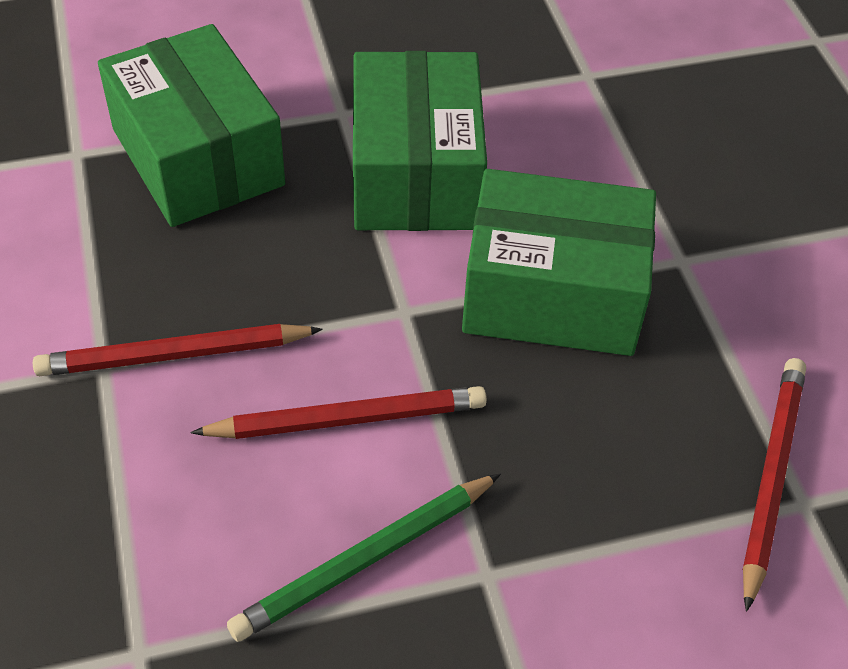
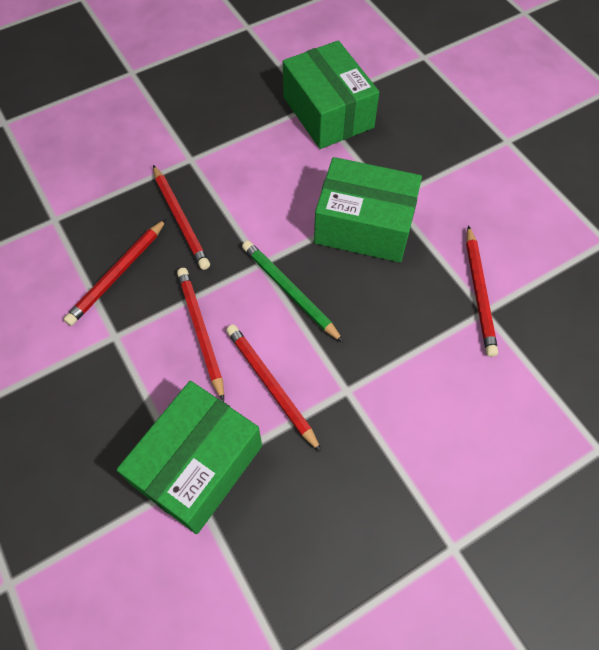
red pencil: 3 -> 5

